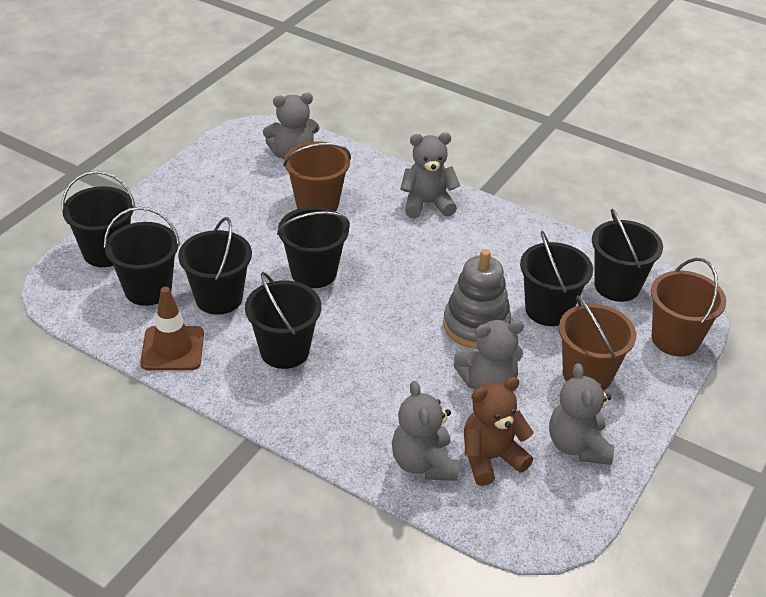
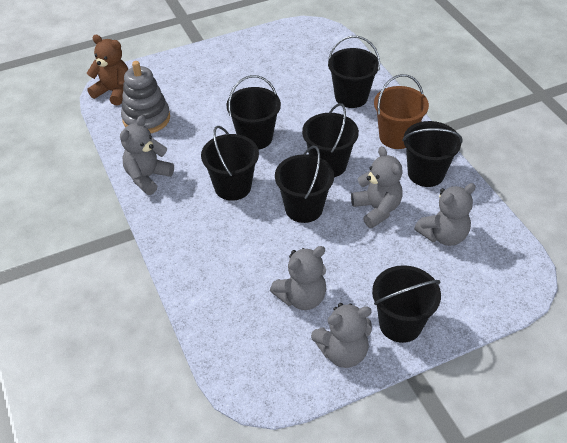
brown bucket: 3 -> 1
brown traffic cone: 1 -> 0

